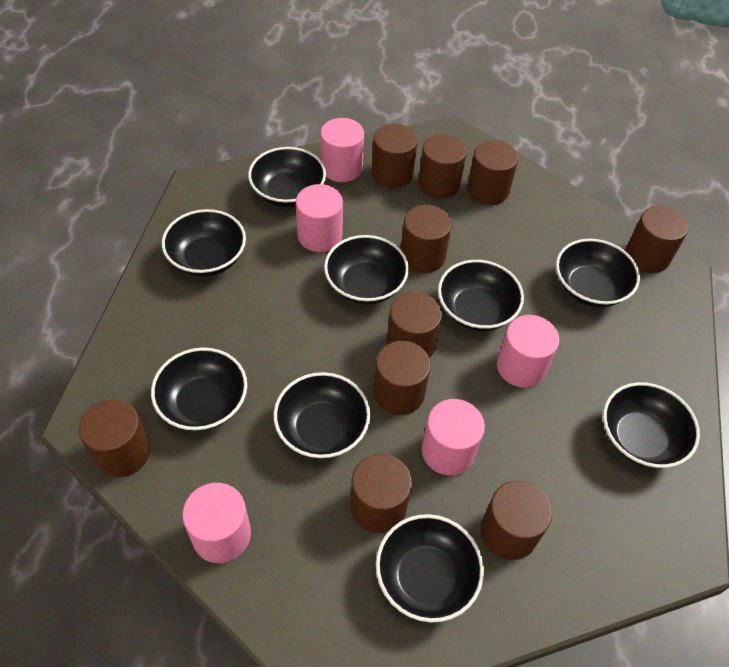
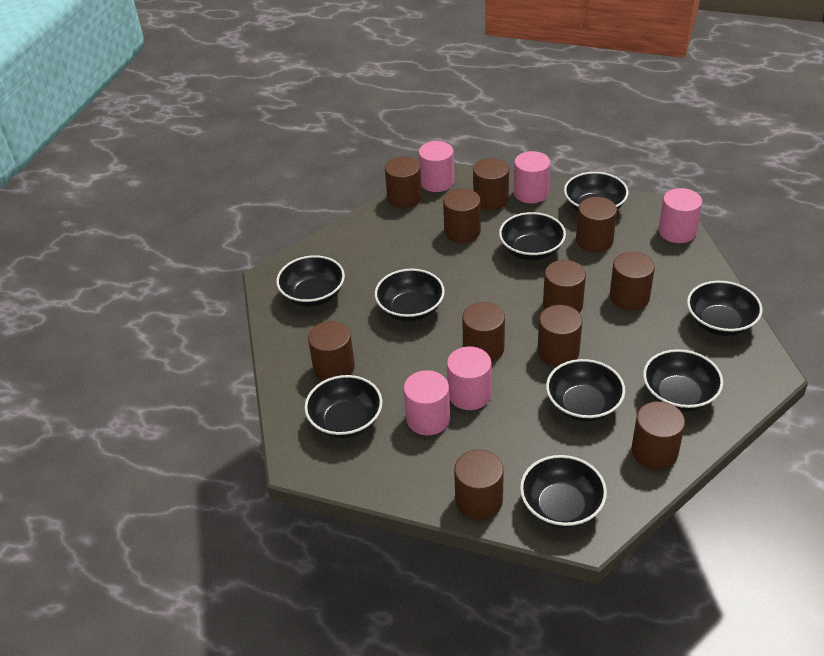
brown cylinder: 10 -> 11

